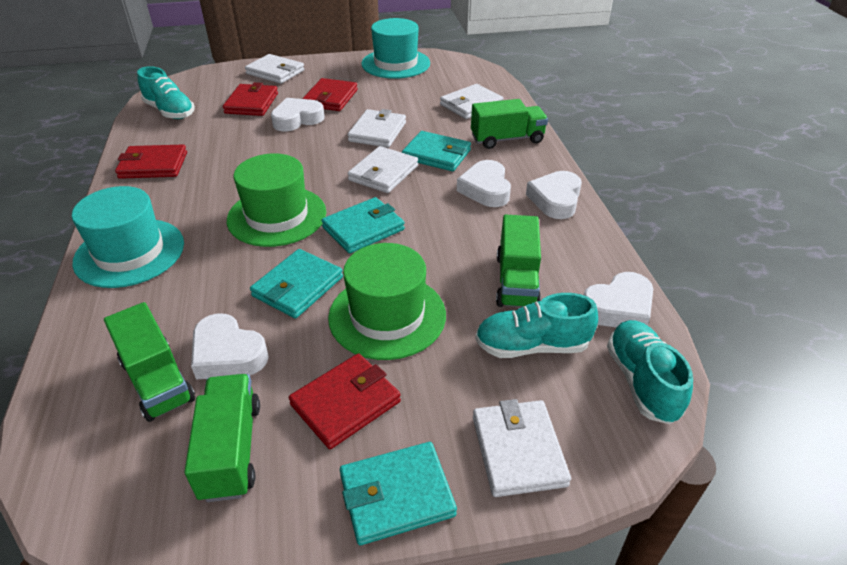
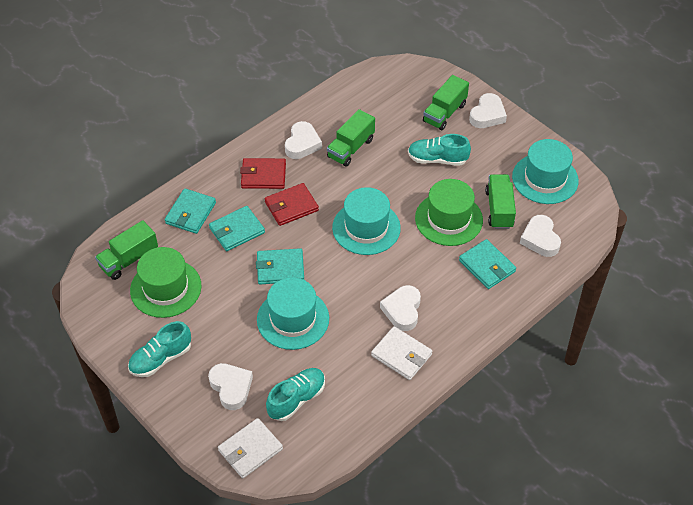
red wallet: 4 -> 2
turquoise hat: 2 -> 3
white wallet: 5 -> 2

